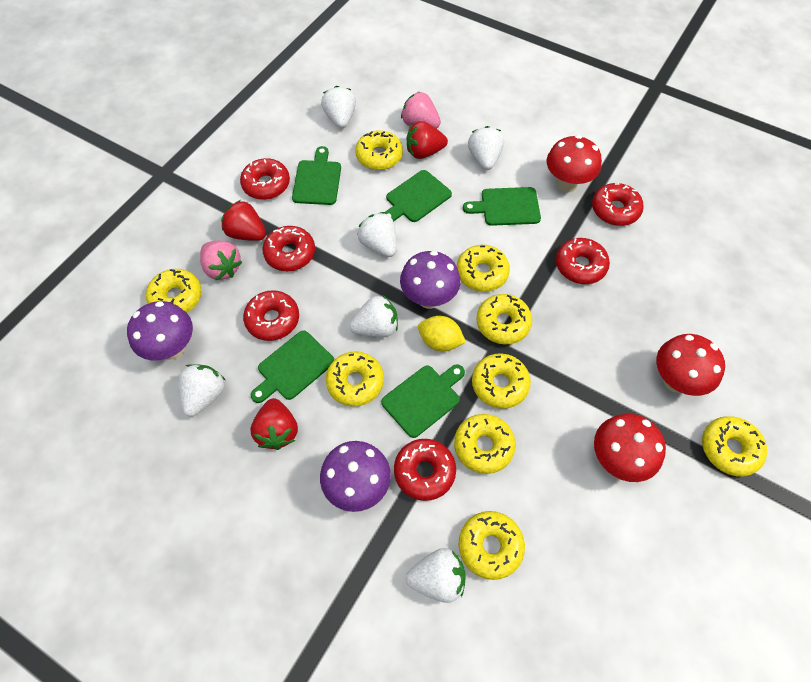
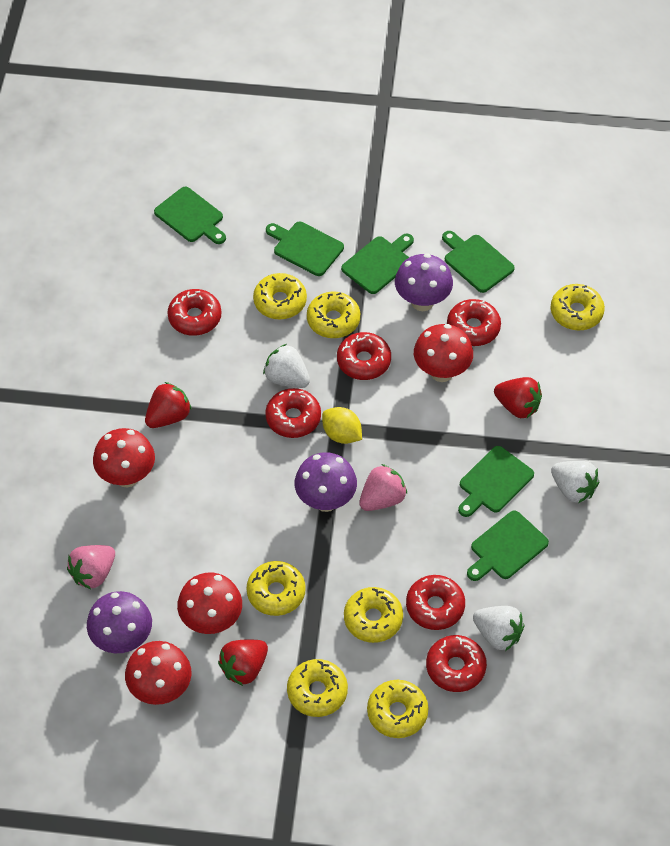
green cutting board: 5 -> 6
red mushroom: 3 -> 4
white strawberry: 6 -> 3
yellow donut: 9 -> 7

